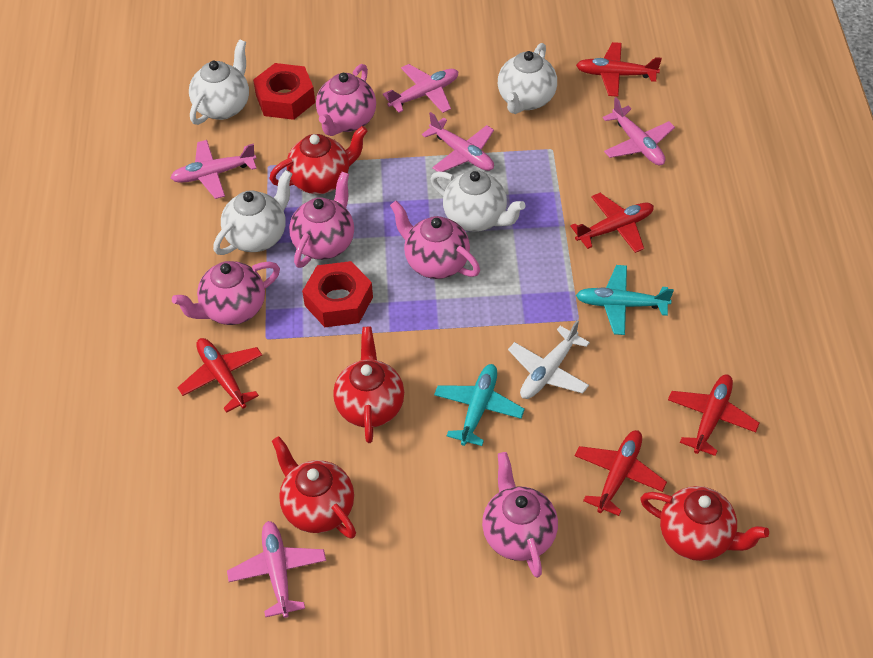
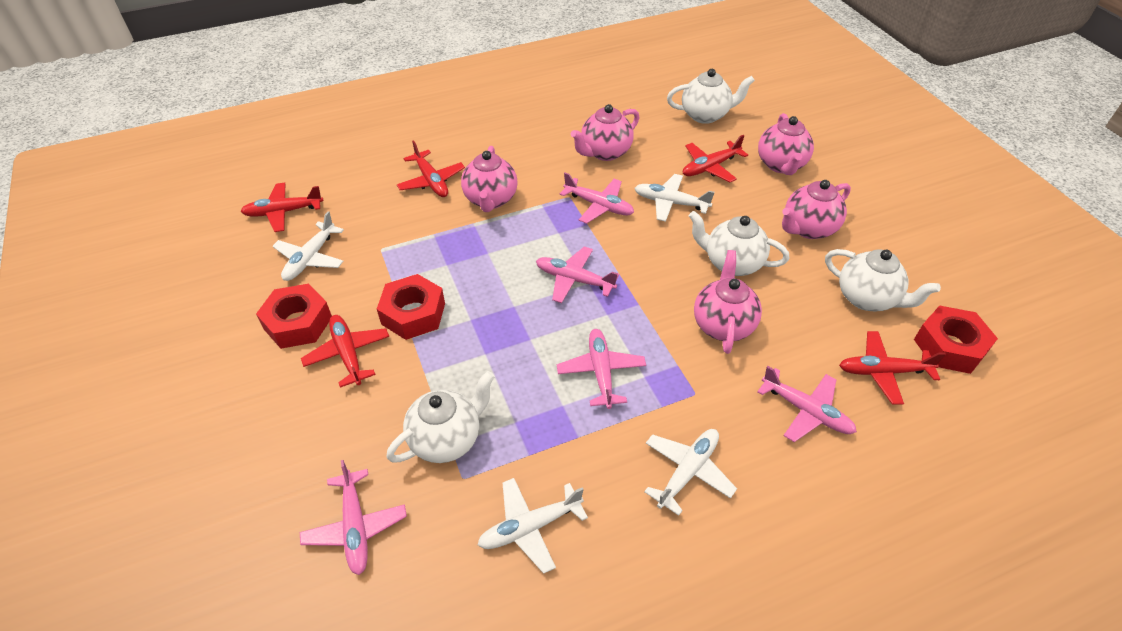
red nut: 2 -> 3
red teapot: 4 -> 0
turquoise plane: 2 -> 0
white plane: 1 -> 4

